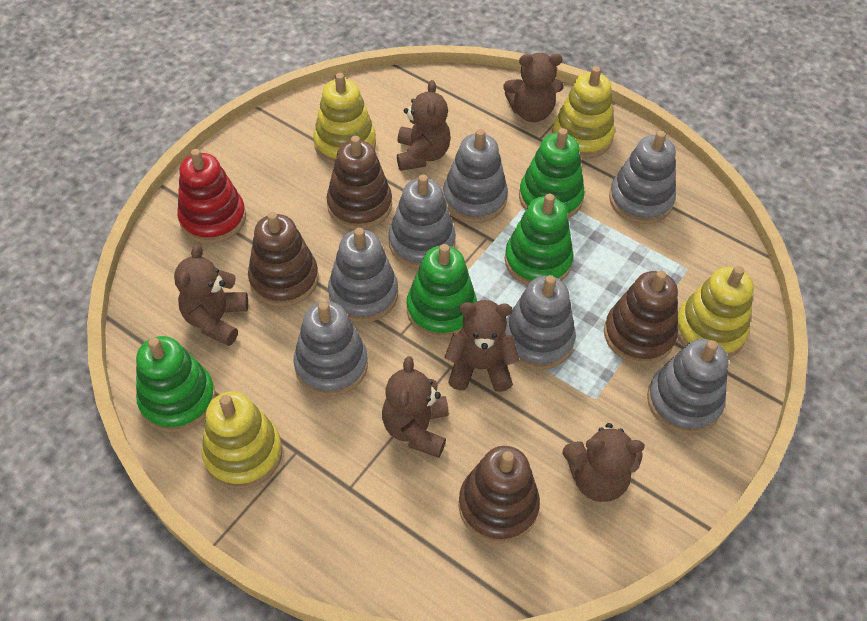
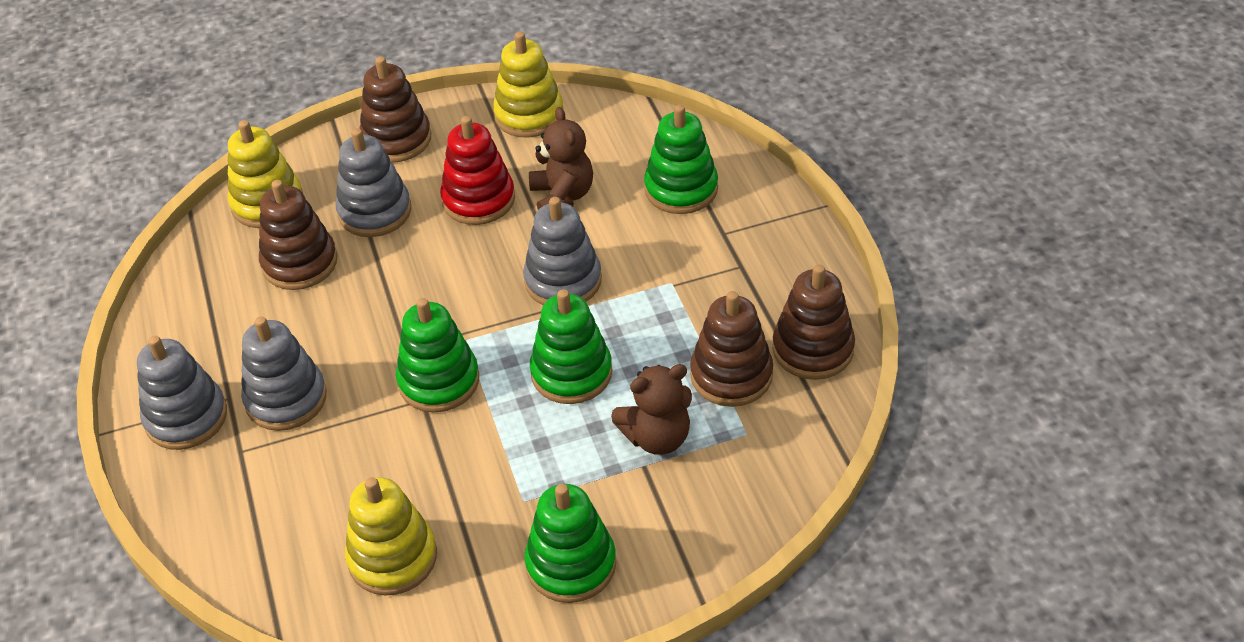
brown teddy bear: 6 -> 2
grey stacking toy: 7 -> 4
yellow stacking toy: 4 -> 3

